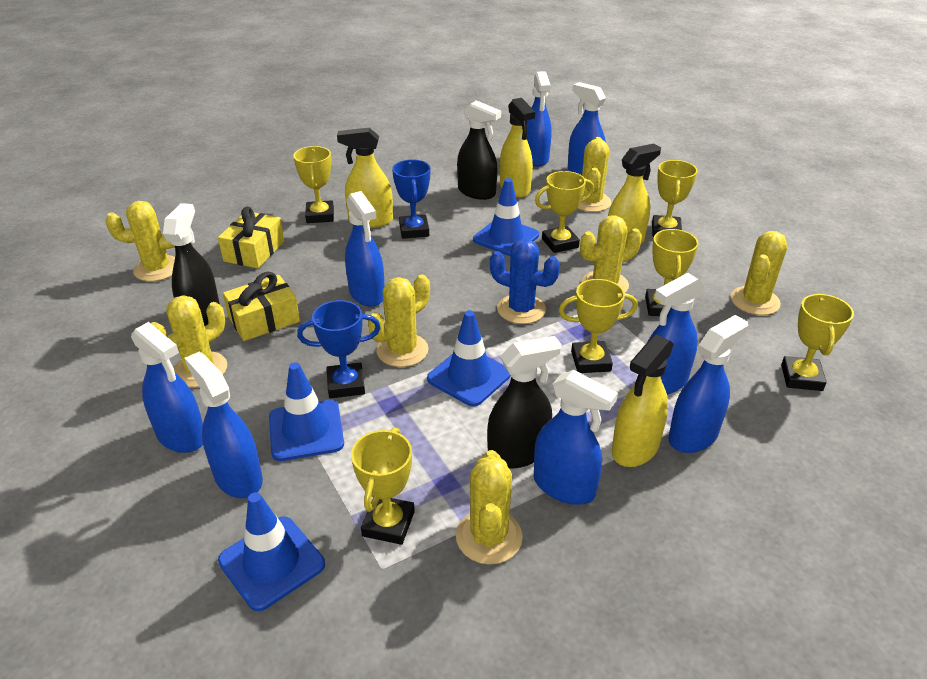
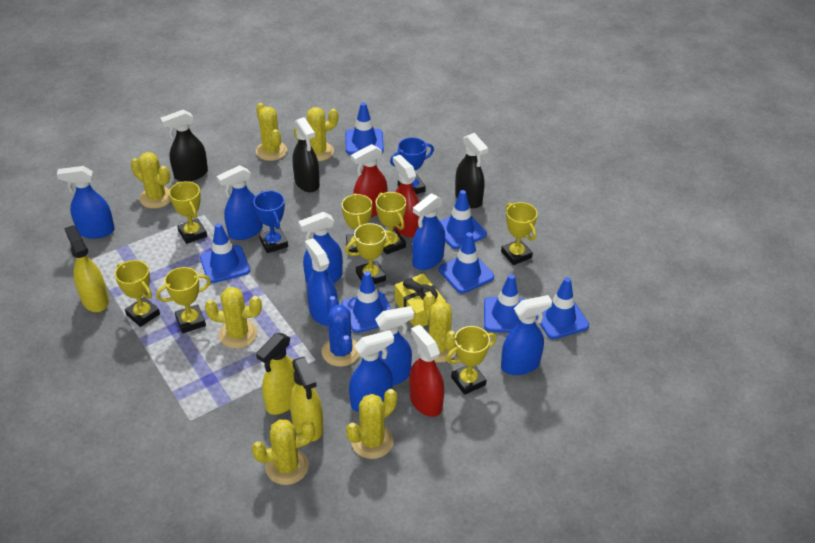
blue traffic cone: 4 -> 7
red spray bottle: 0 -> 3
yellow gift: 2 -> 1
yellow spray bottle: 4 -> 3
yellow trophy: 7 -> 8

